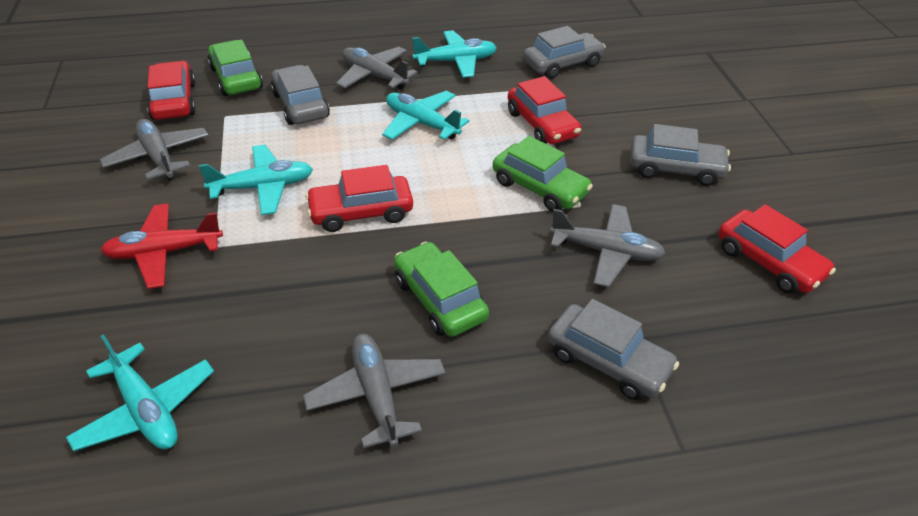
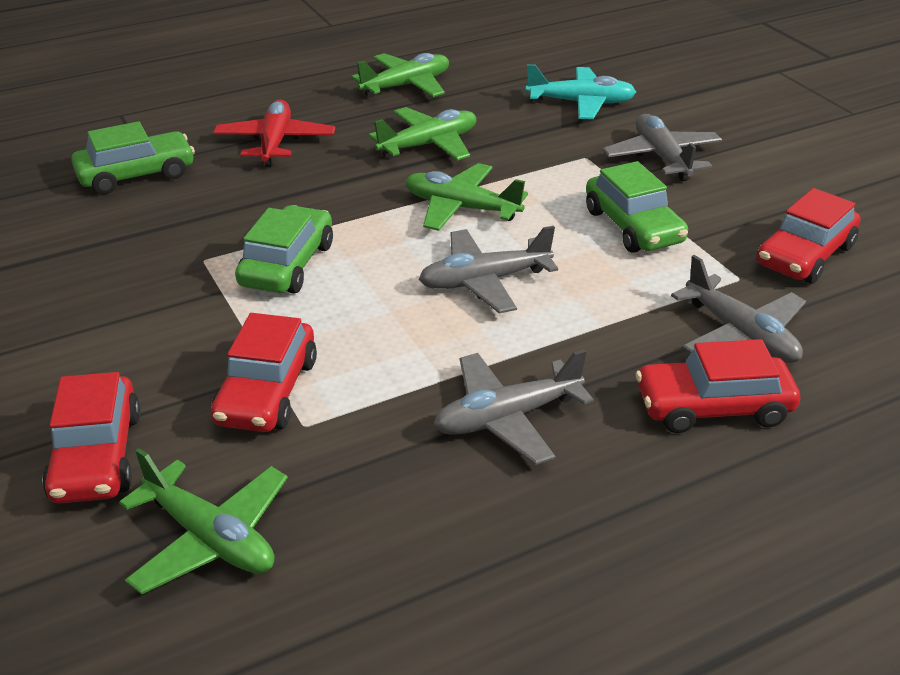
green plane: 0 -> 4
grey car: 4 -> 0
turquoise plane: 4 -> 1

